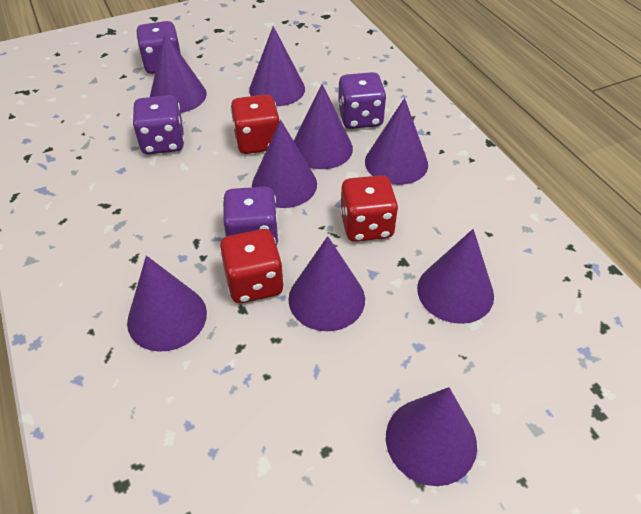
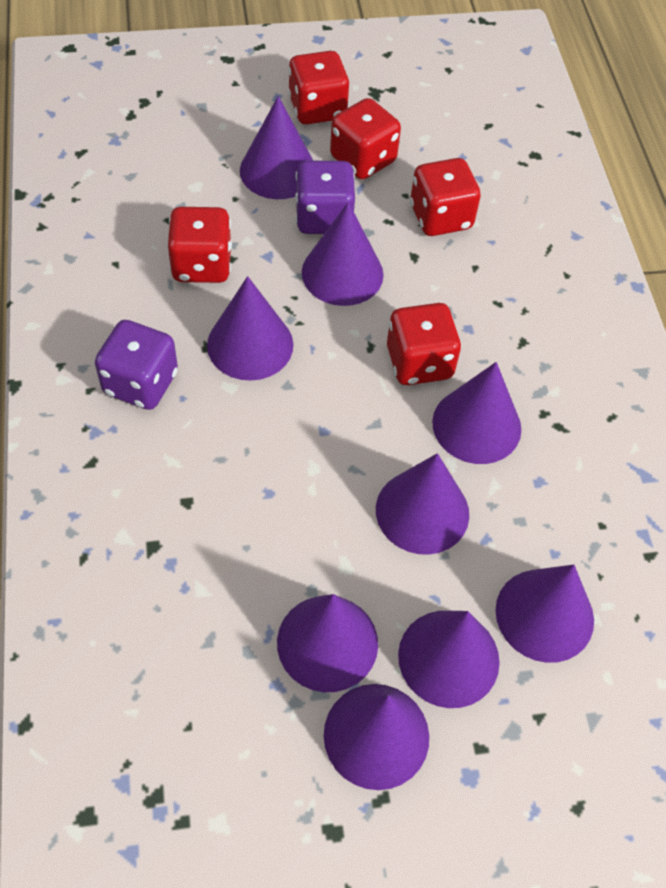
purple dice: 4 -> 2
red dice: 3 -> 5

